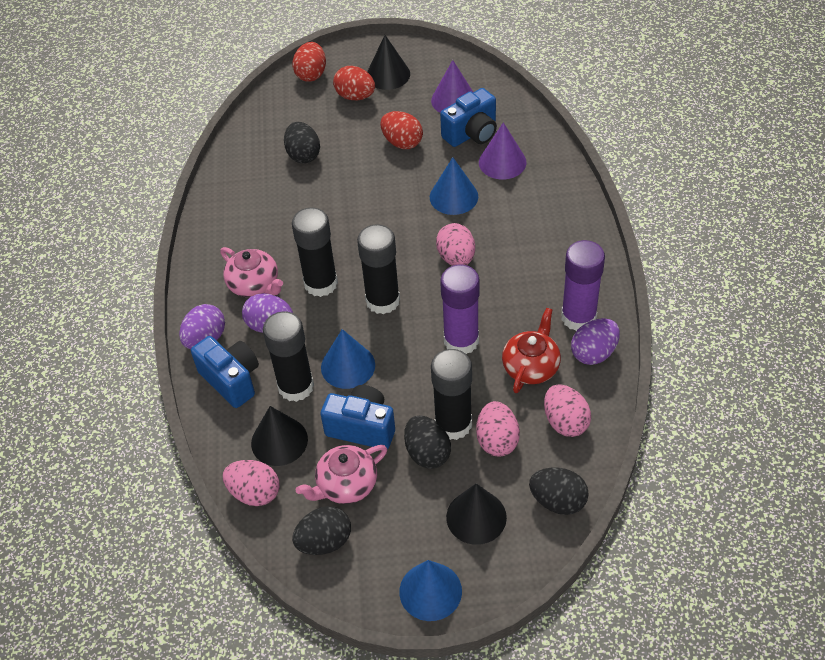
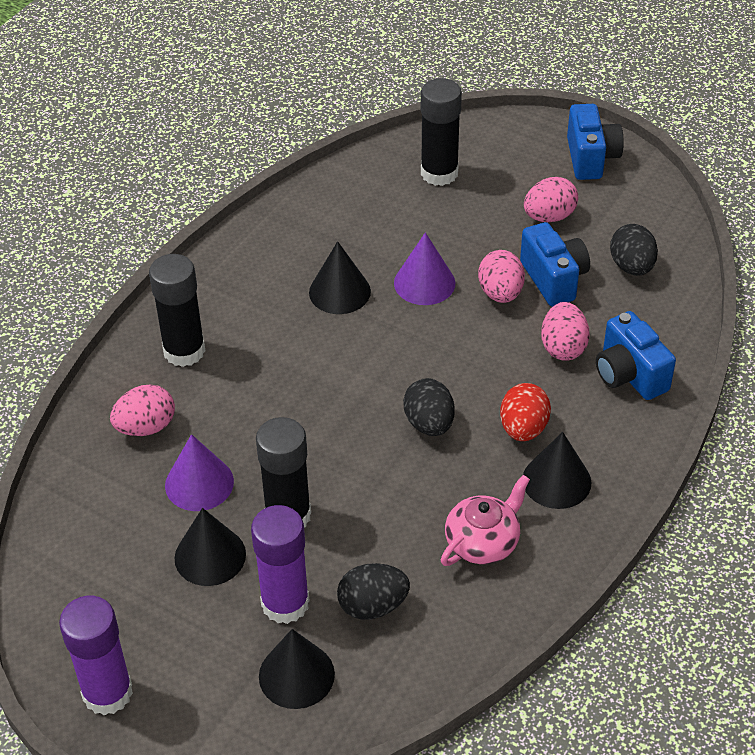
black cone: 3 -> 4
black egg: 4 -> 3
black glue stick: 4 -> 3
blue cone: 3 -> 0
pink teapot: 2 -> 1
purple egg: 3 -> 0
red egg: 3 -> 1
red teapot: 1 -> 0

